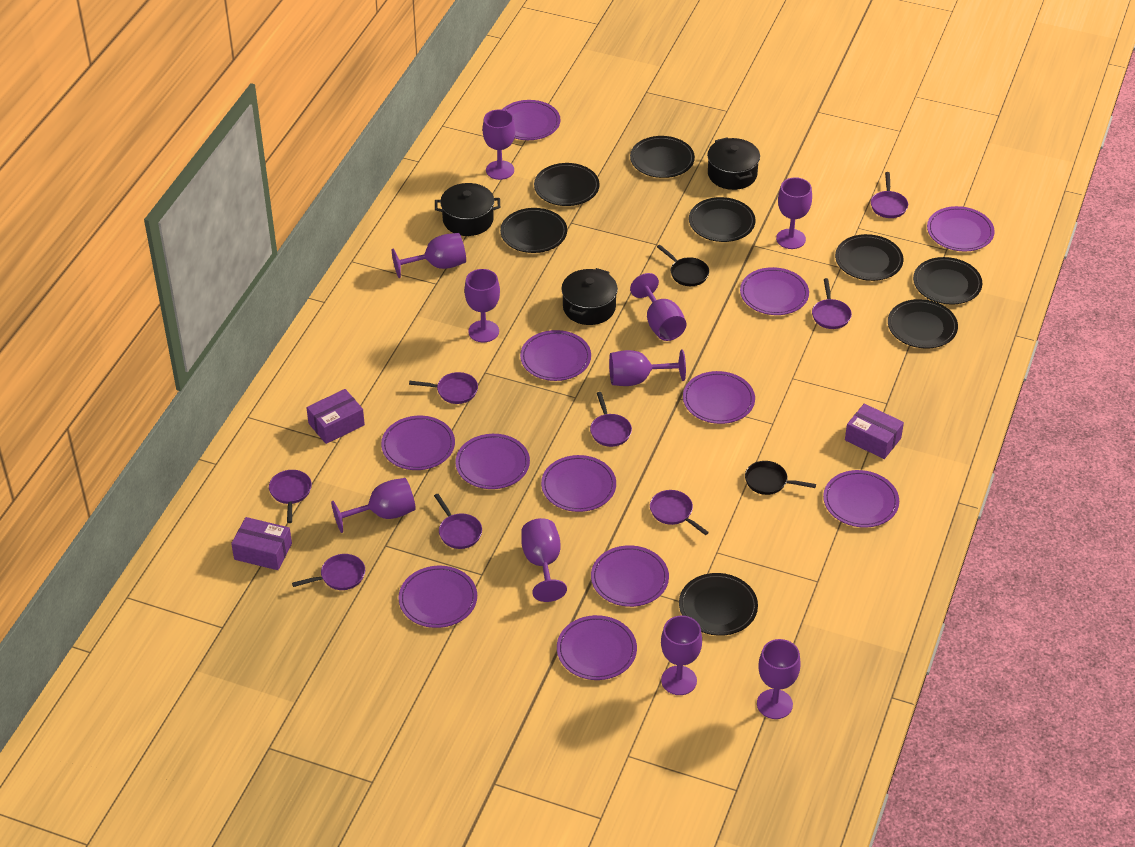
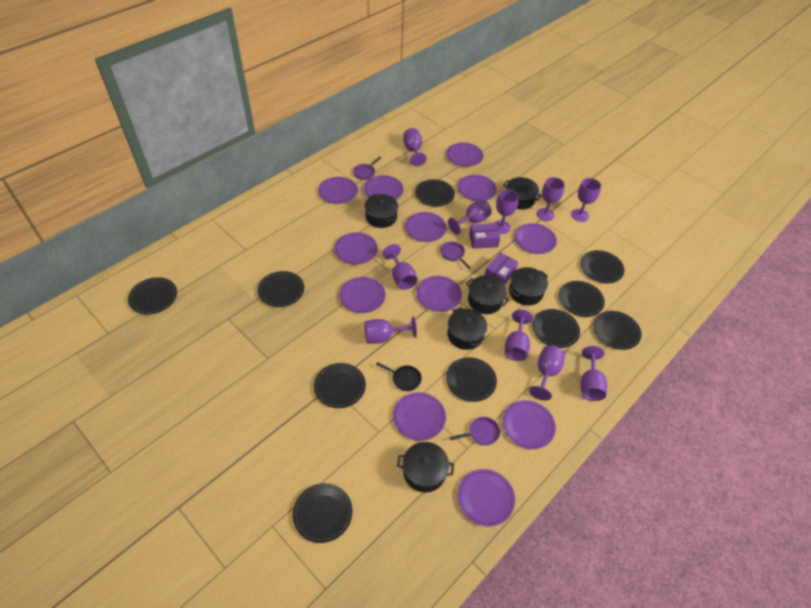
black pan: 2 -> 1
black plate: 8 -> 10
black pot: 3 -> 6
purple box: 3 -> 2
purple pan: 8 -> 3

